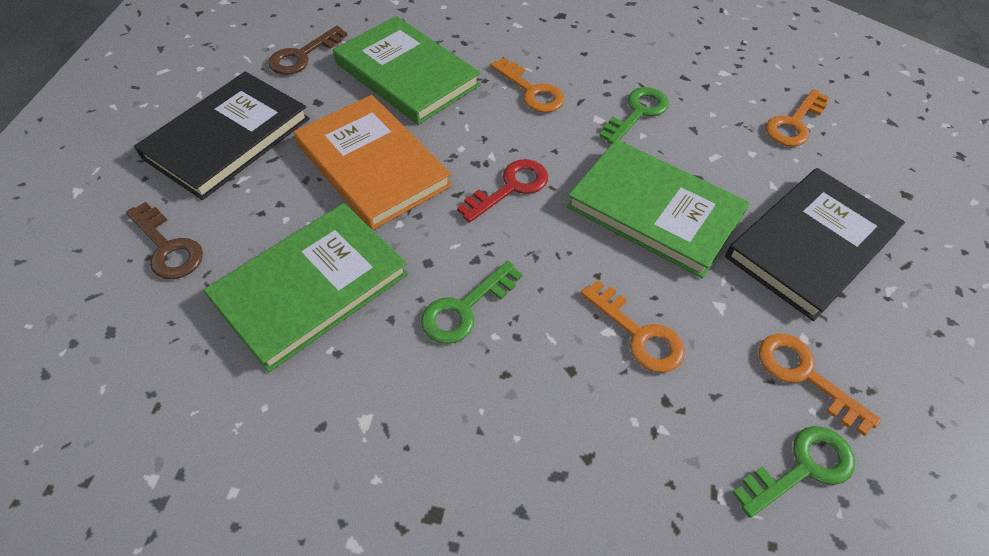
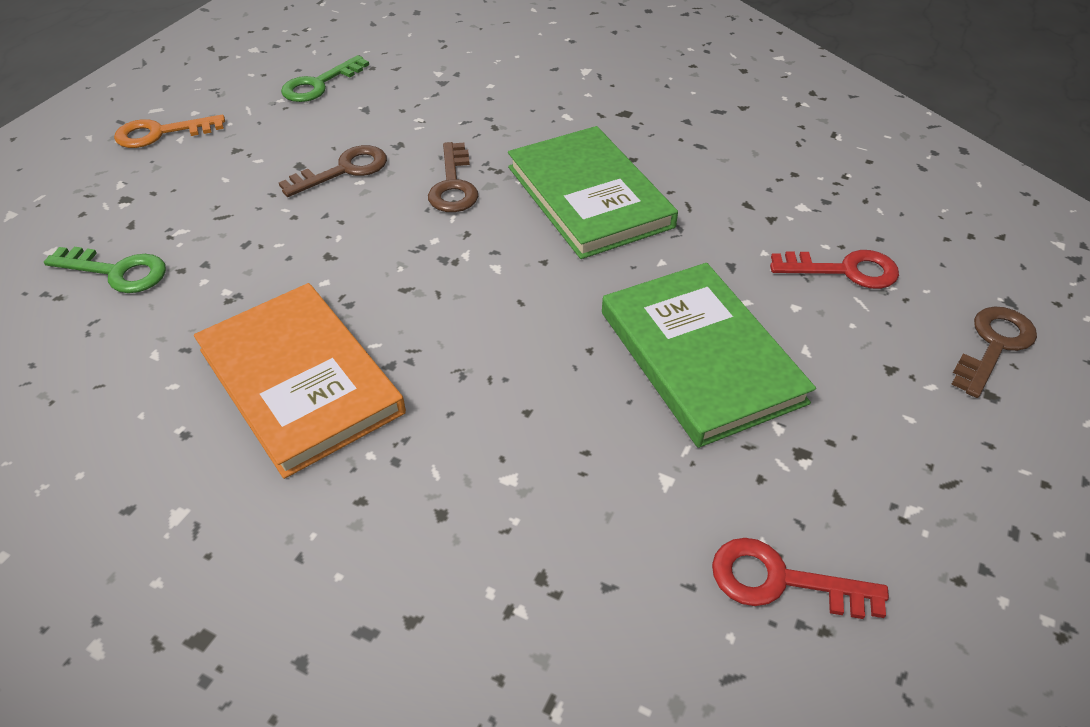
black book: 2 -> 0
brown key: 2 -> 3
green book: 3 -> 2
green key: 3 -> 2
orange key: 4 -> 1
red key: 1 -> 2

